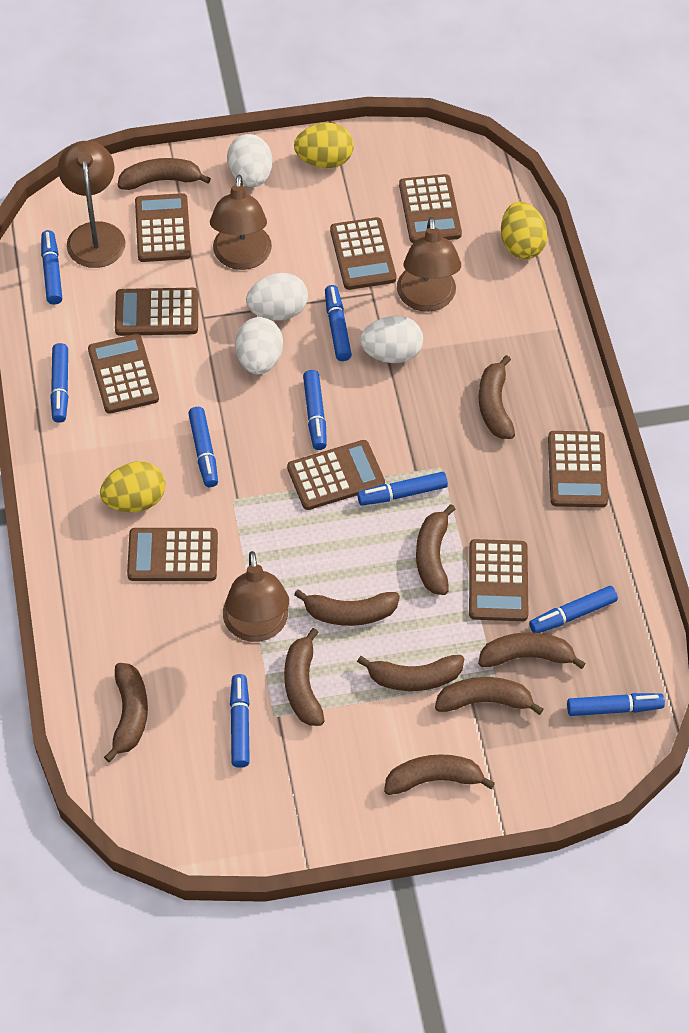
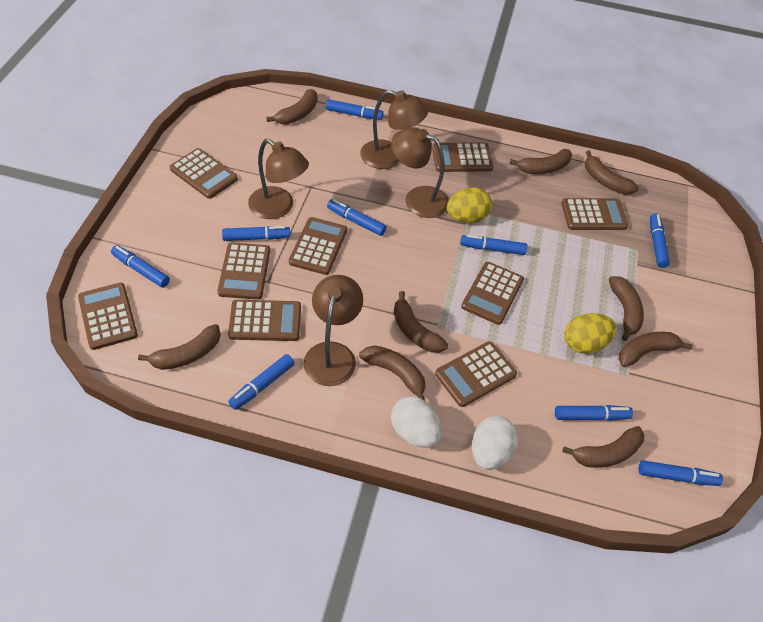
brown banana: 10 -> 9
white egg: 4 -> 2
yellow egg: 3 -> 2

